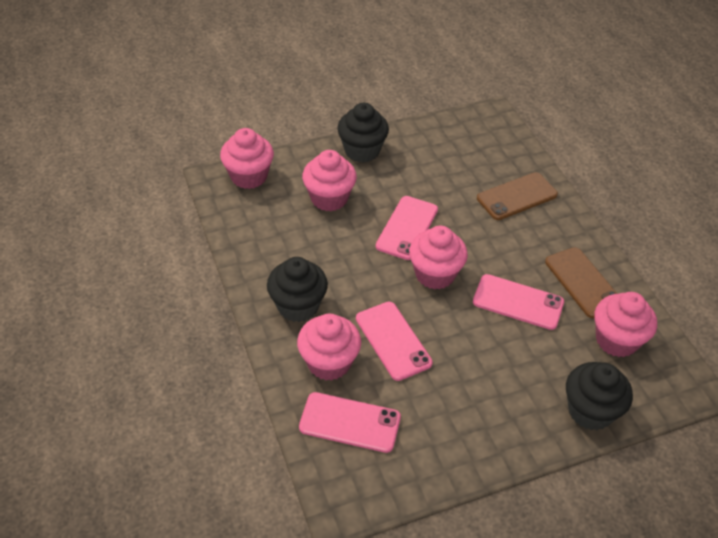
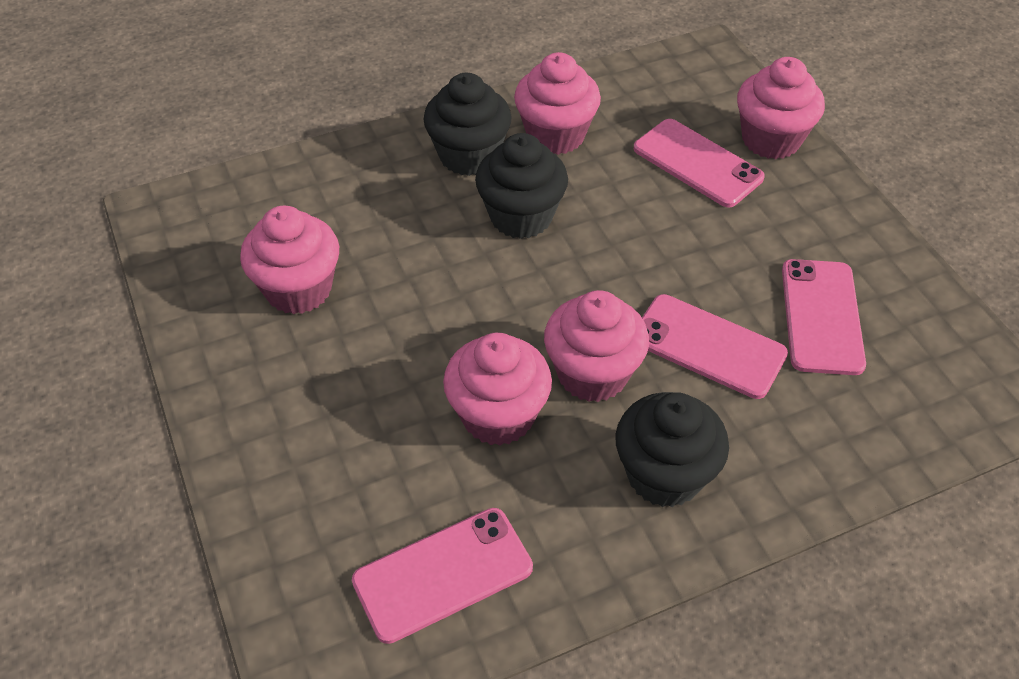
brown phone: 2 -> 0

